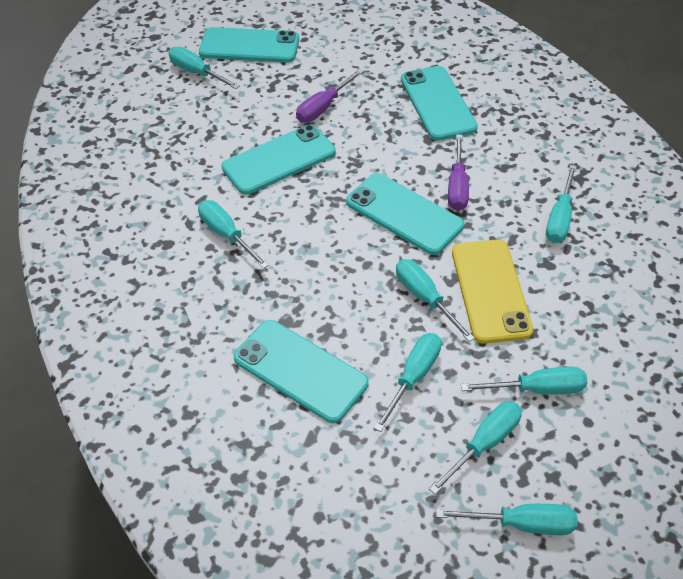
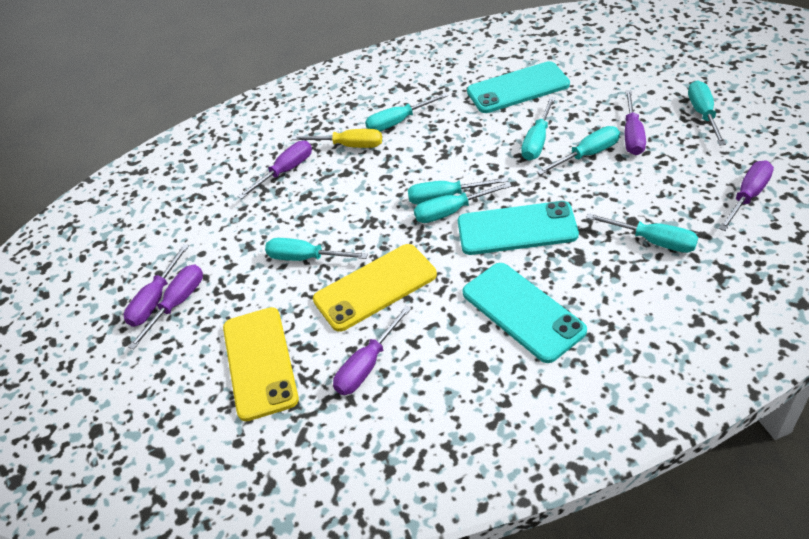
purple screwdriver: 2 -> 6
turquoise phone: 5 -> 3
yellow phone: 1 -> 2
yellow screwdriver: 0 -> 1

